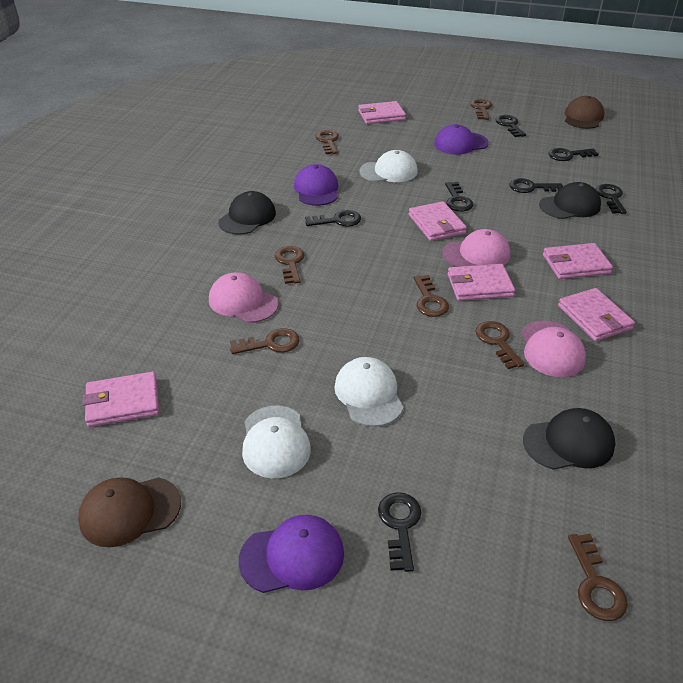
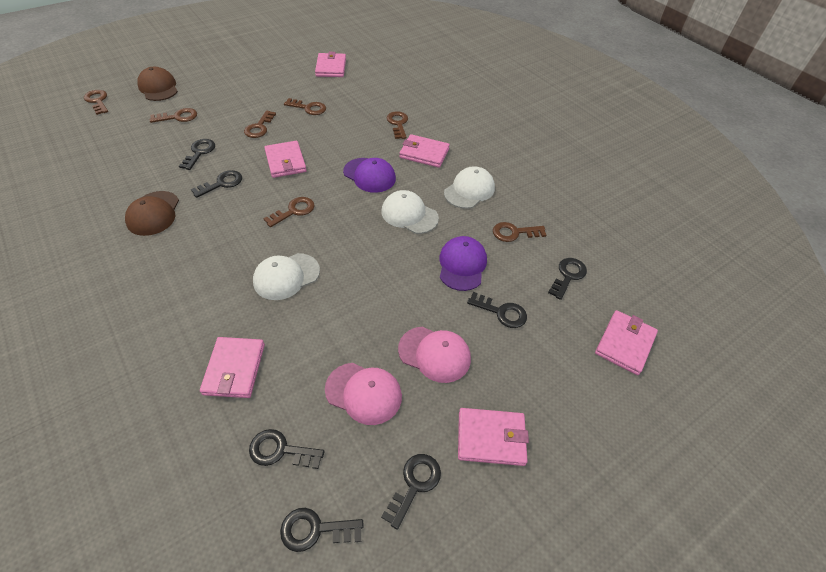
black cap: 3 -> 0
pink cap: 3 -> 2
purple cap: 3 -> 2

